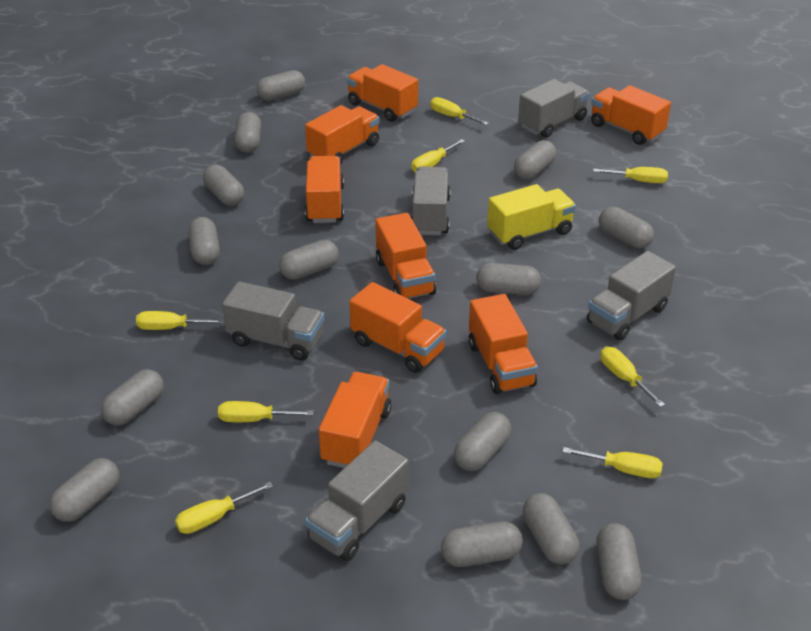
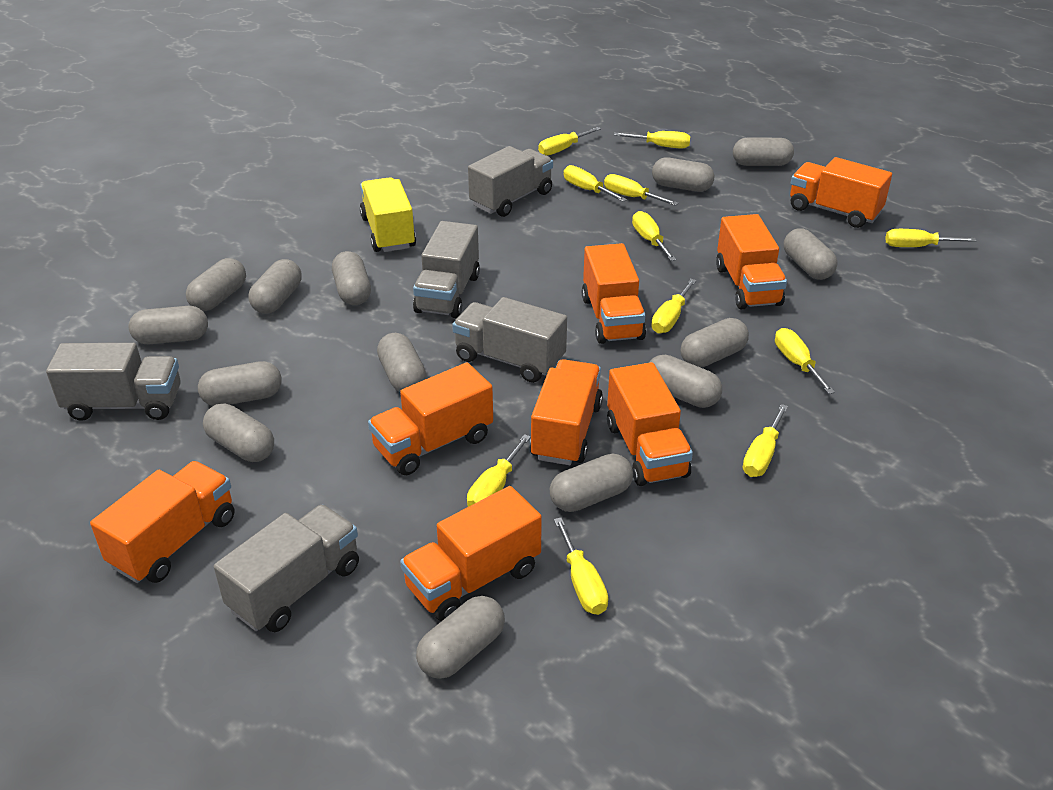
yellow screwdriver: 8 -> 11

